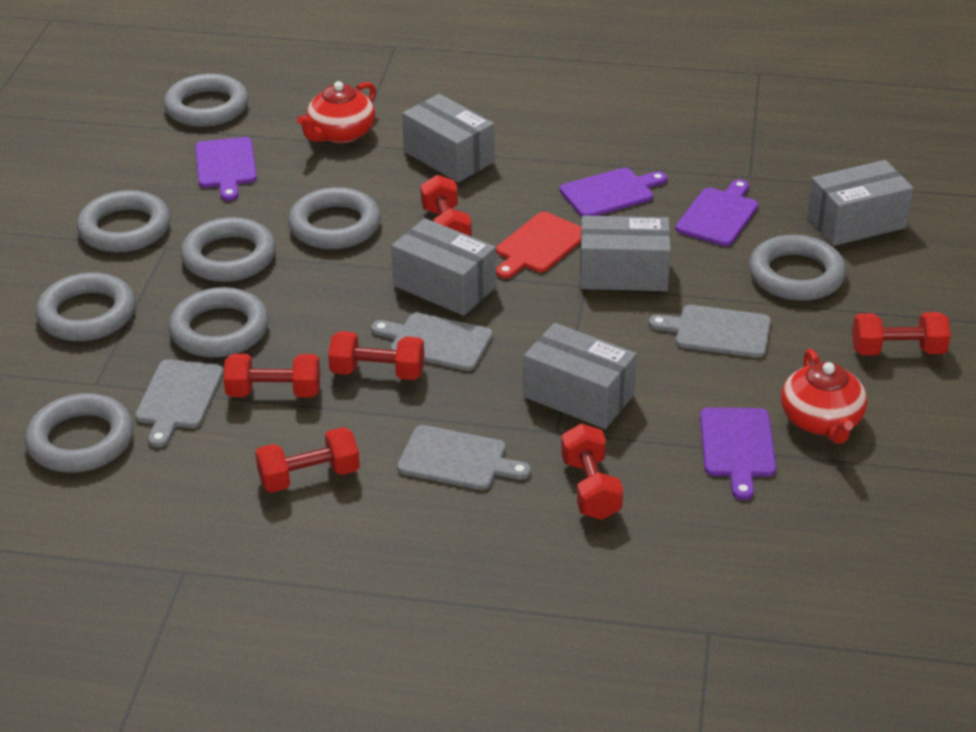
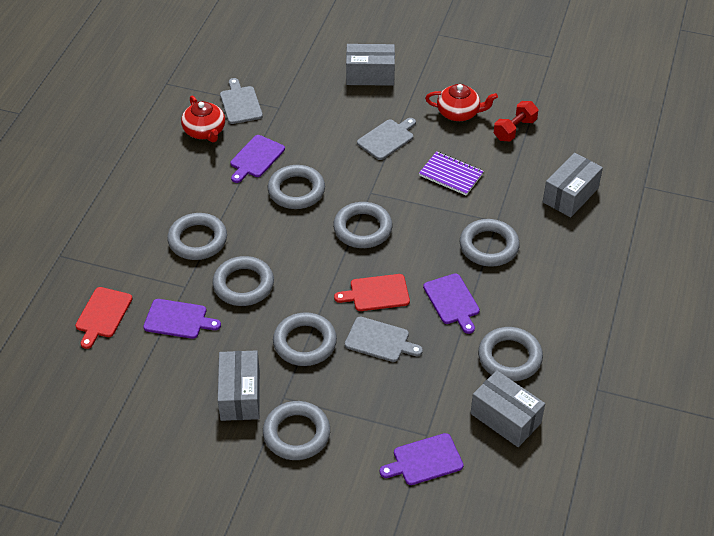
grey box: 5 -> 4
grey cutting board: 4 -> 3
purple notebook: 0 -> 1
red cutting board: 1 -> 2
red dumbbell: 6 -> 1

